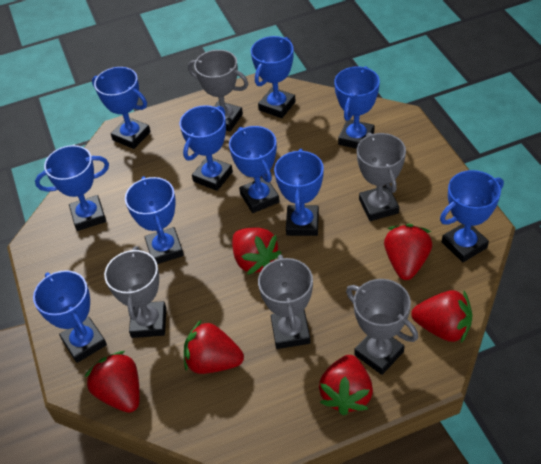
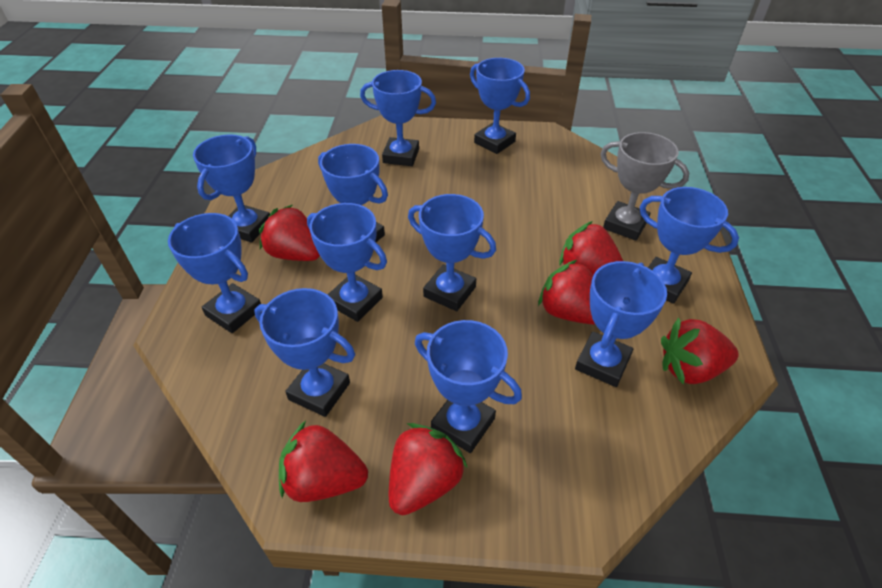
blue trophy: 10 -> 11
grey trophy: 5 -> 1

